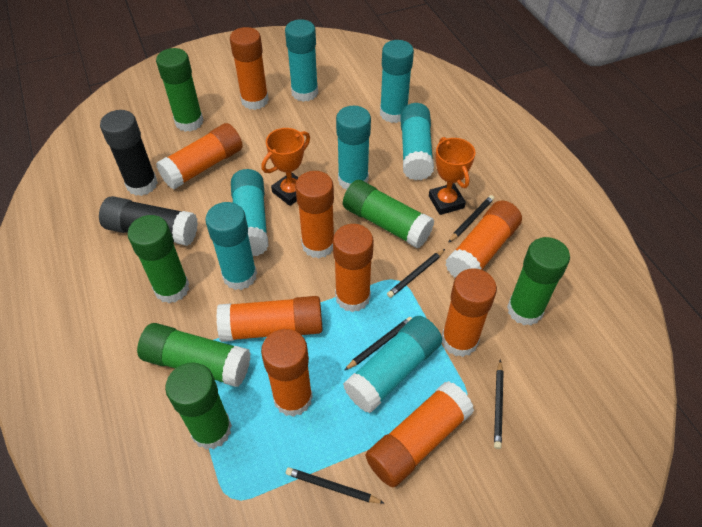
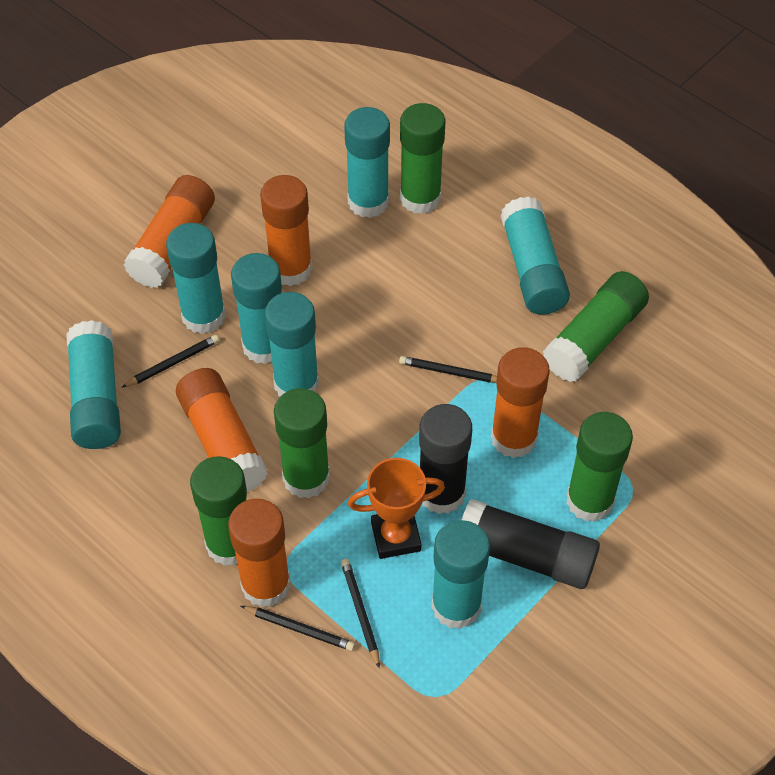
black pencil: 5 -> 4
green glue stick: 6 -> 5
orange glue stick: 9 -> 5
orange trophy: 2 -> 1

